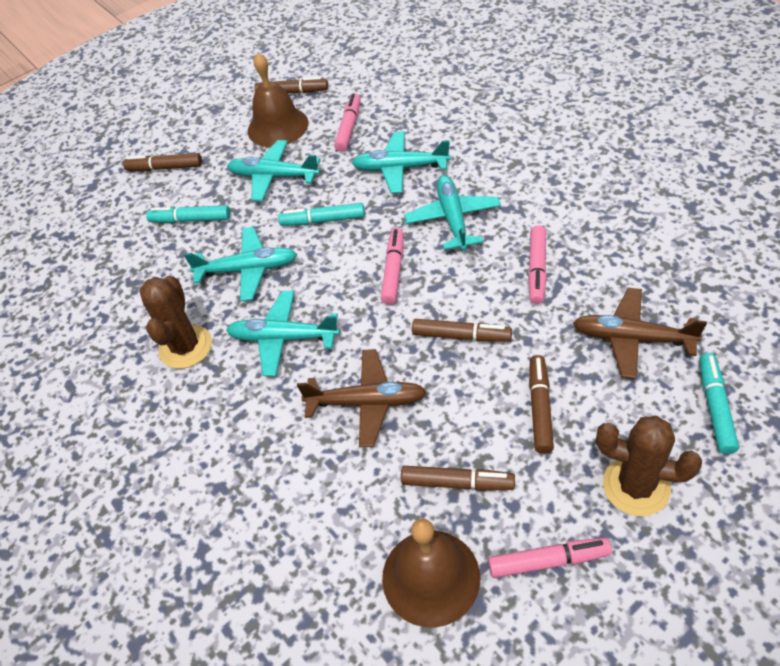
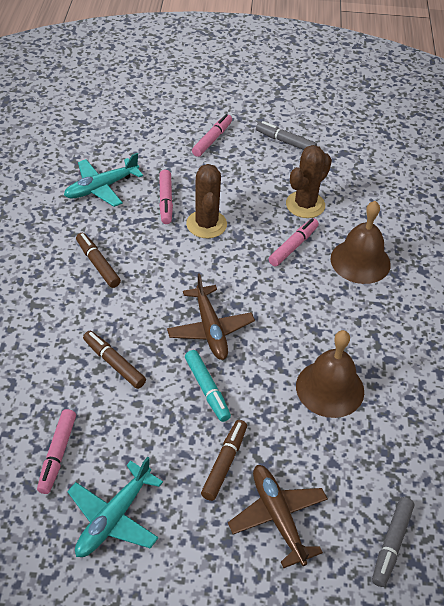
brown marker: 5 -> 3
grey marker: 0 -> 2
turquoise marker: 3 -> 1
turquoise plane: 5 -> 2

